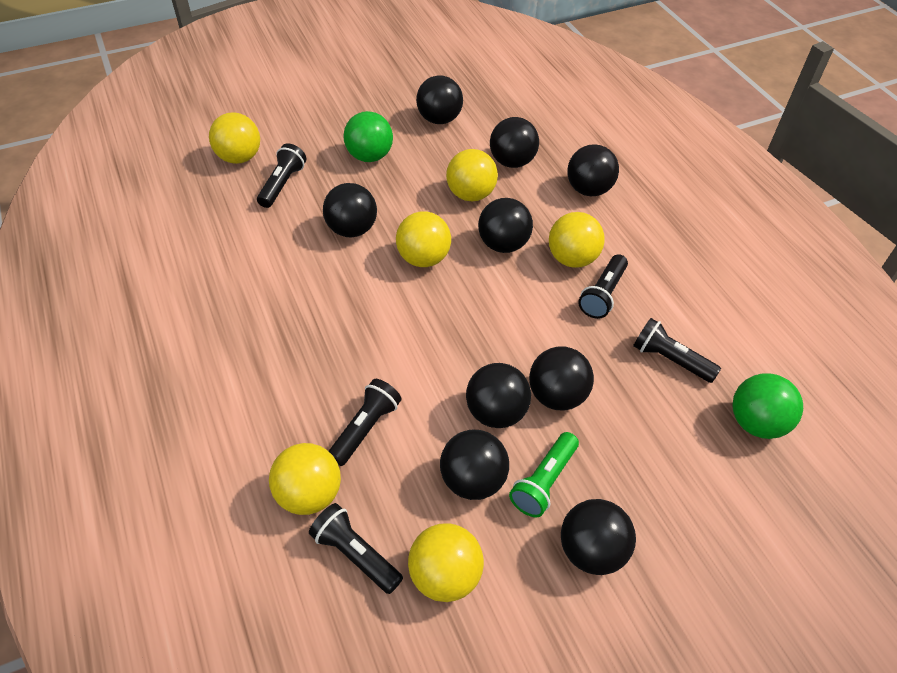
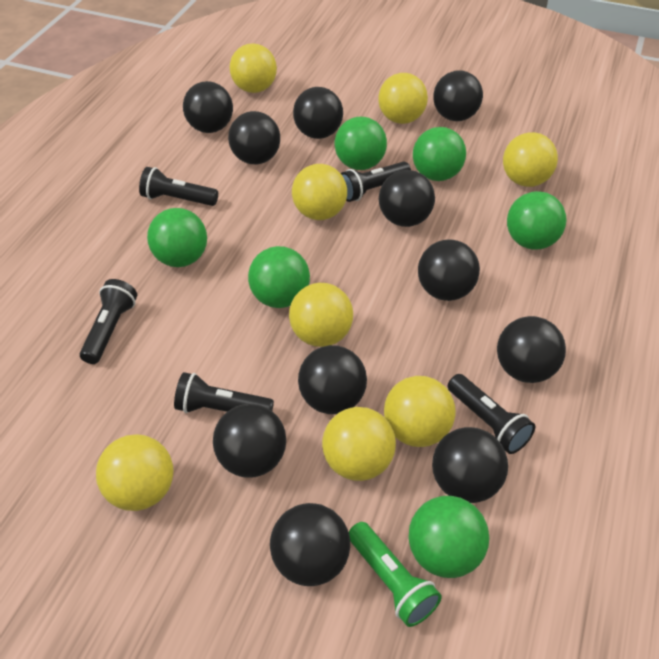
black ball: 9 -> 11
green ball: 2 -> 6
yellow ball: 6 -> 8

